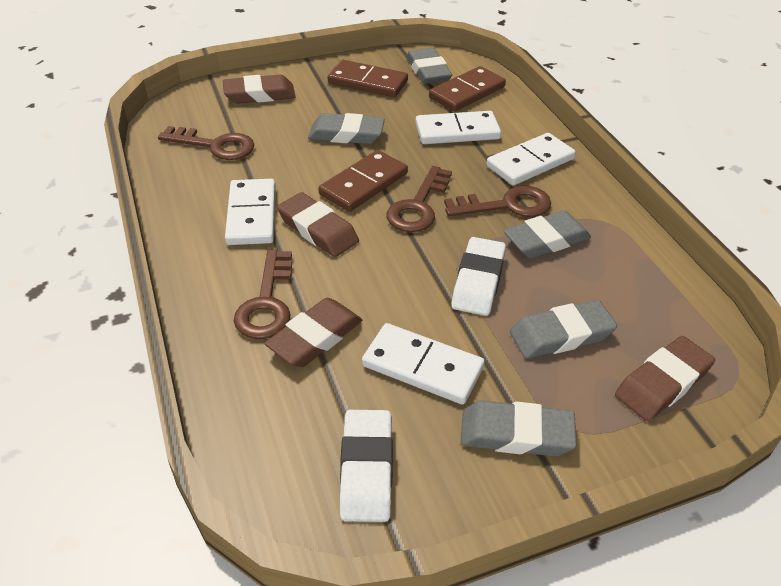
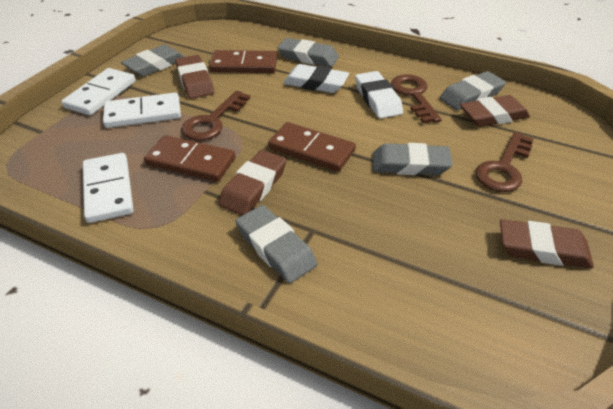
brown key: 4 -> 3
white domino: 4 -> 3

